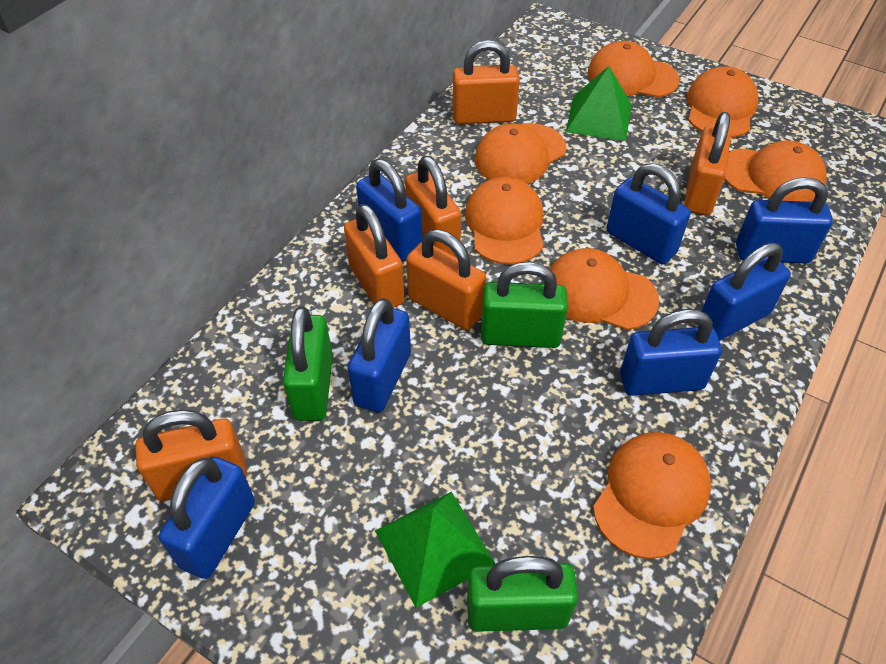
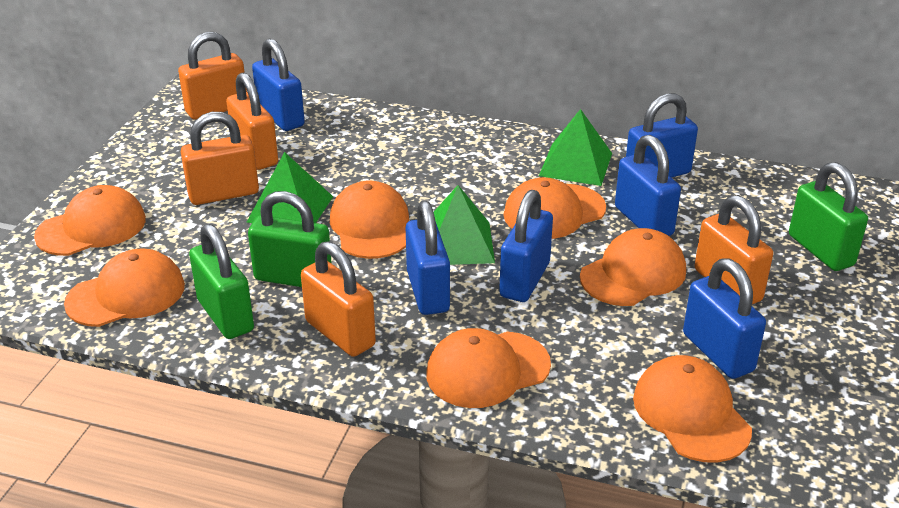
blue padlock: 7 -> 6
green pyramid: 2 -> 3
orange padlock: 6 -> 5

